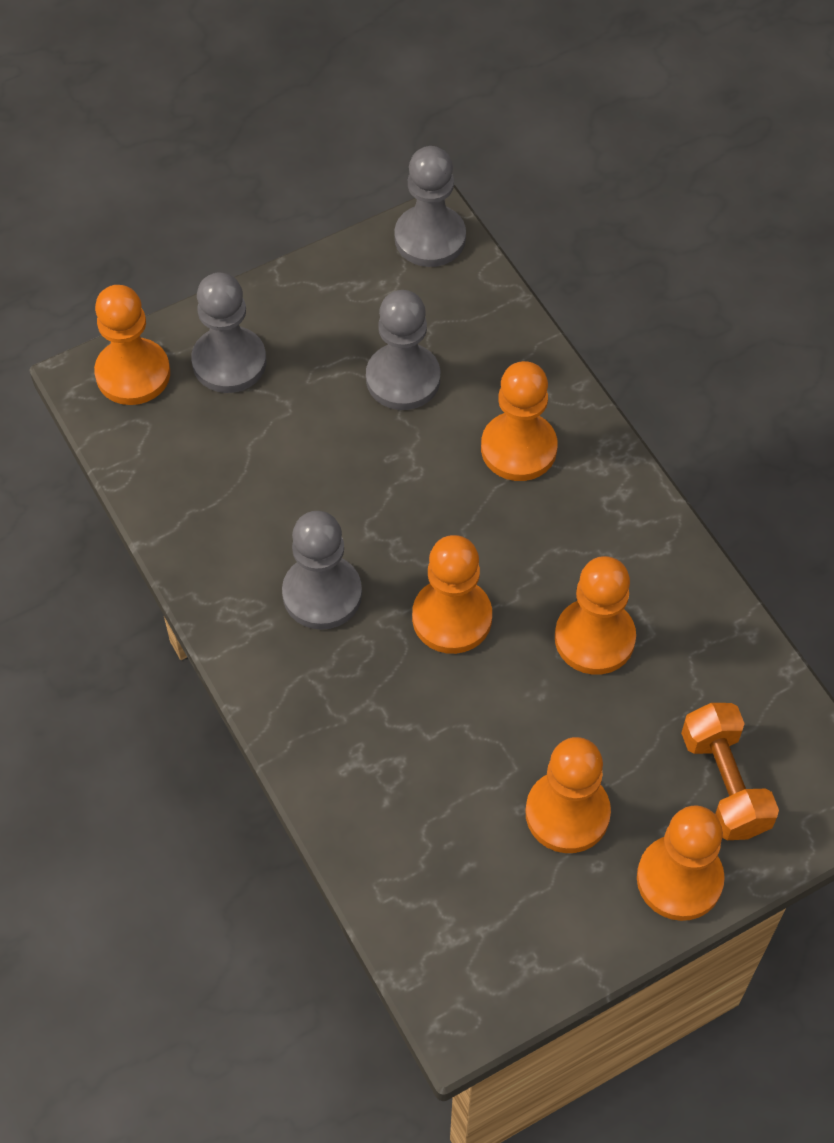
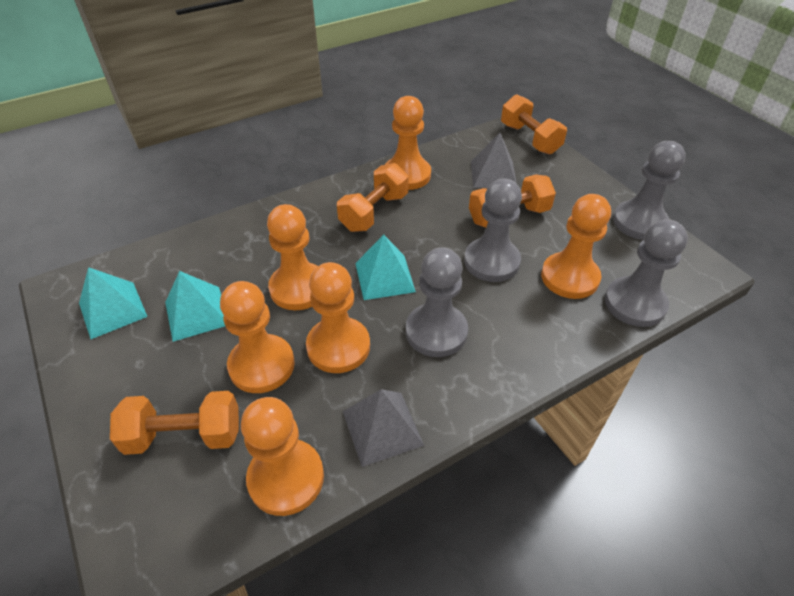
grey pyramid: 0 -> 2
orange dumbbell: 1 -> 4
turquoise pyramid: 0 -> 3

